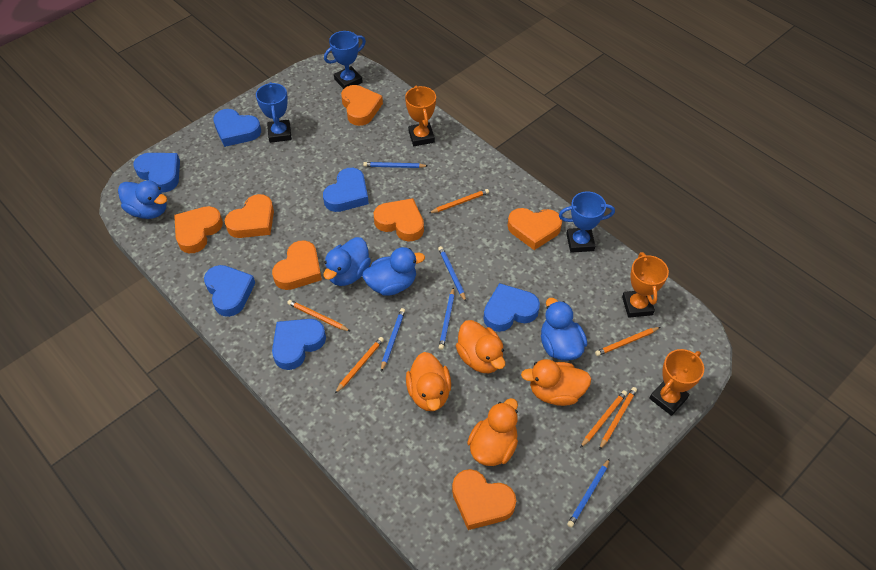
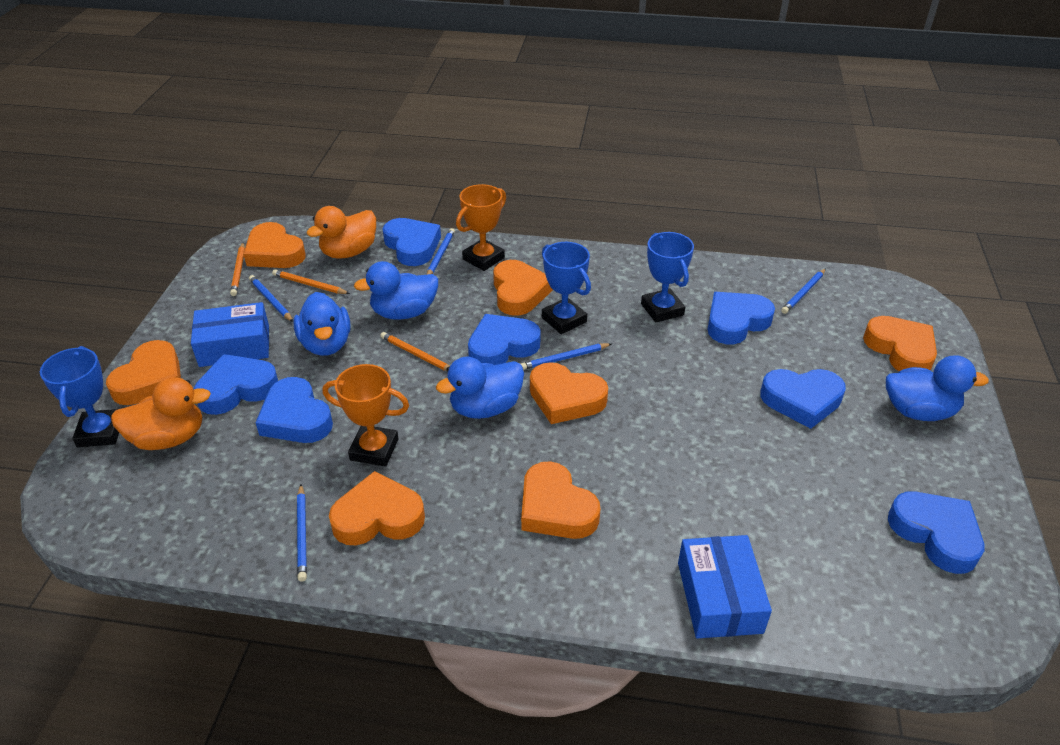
blue box: 0 -> 2
blue heart: 6 -> 7
orange duck: 4 -> 2
orange pencil: 6 -> 3
orange trophy: 3 -> 2

